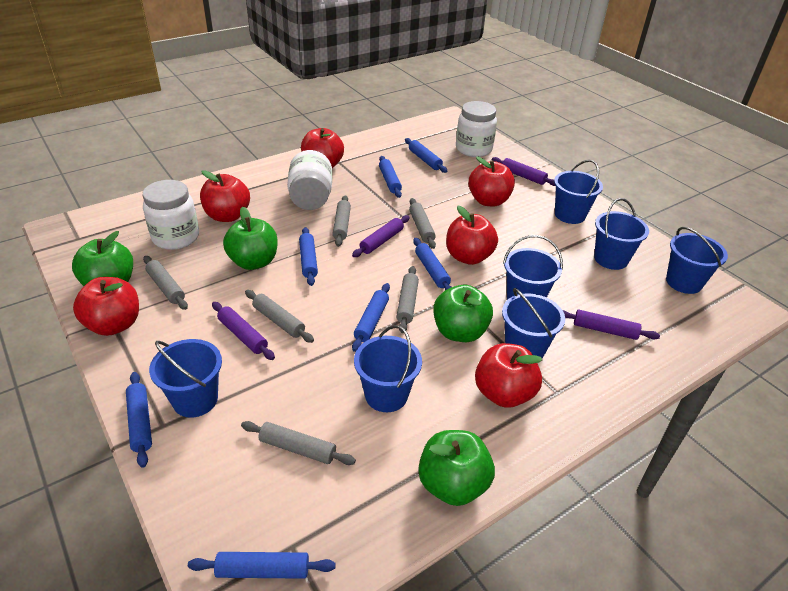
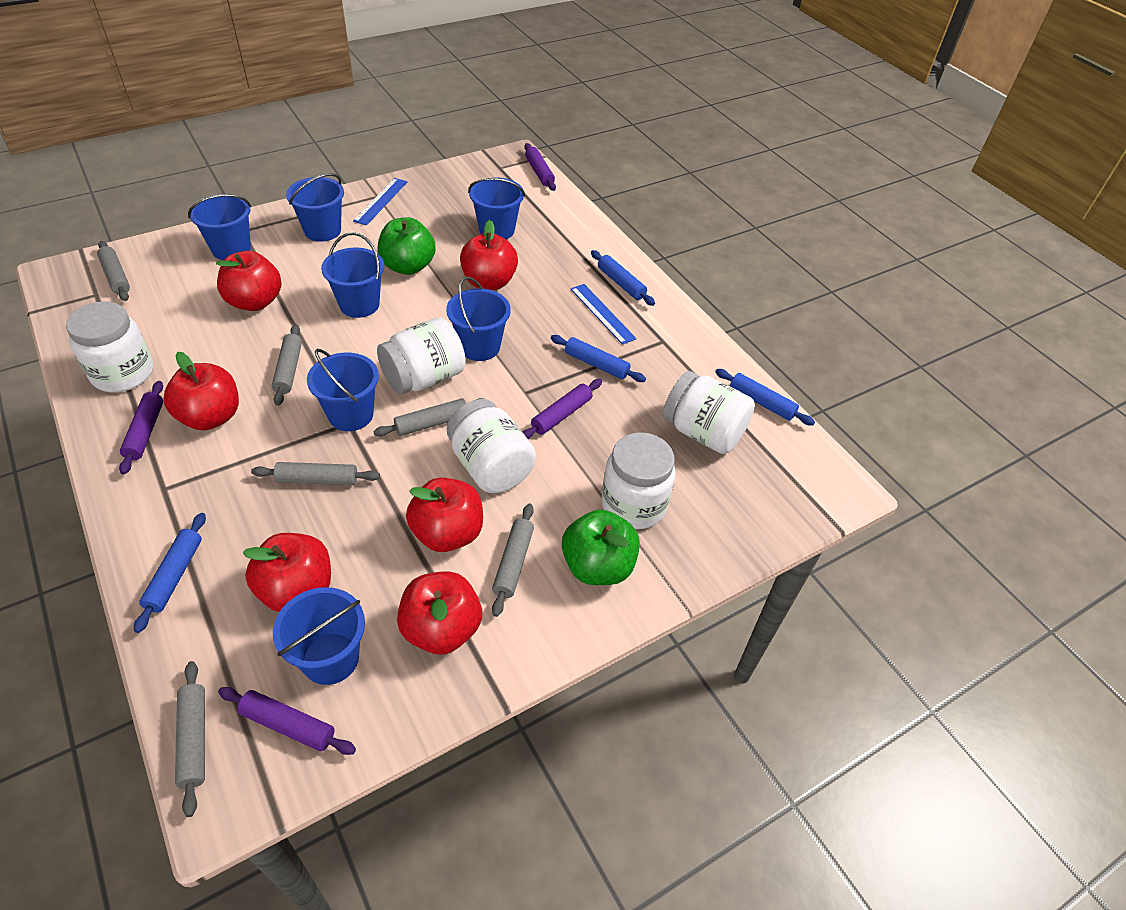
blue rolling pin: 7 -> 4
blue ruler: 0 -> 2
green apple: 4 -> 2
white jar: 3 -> 5

